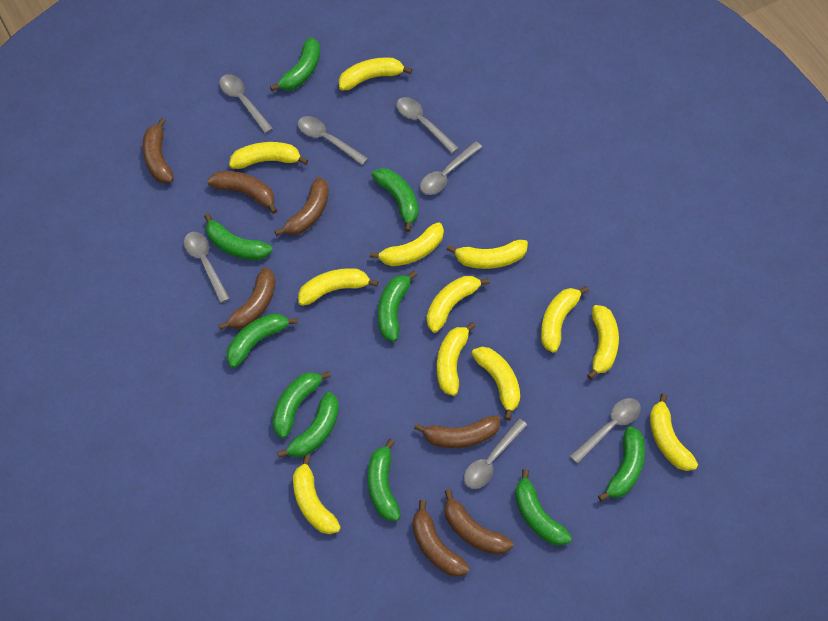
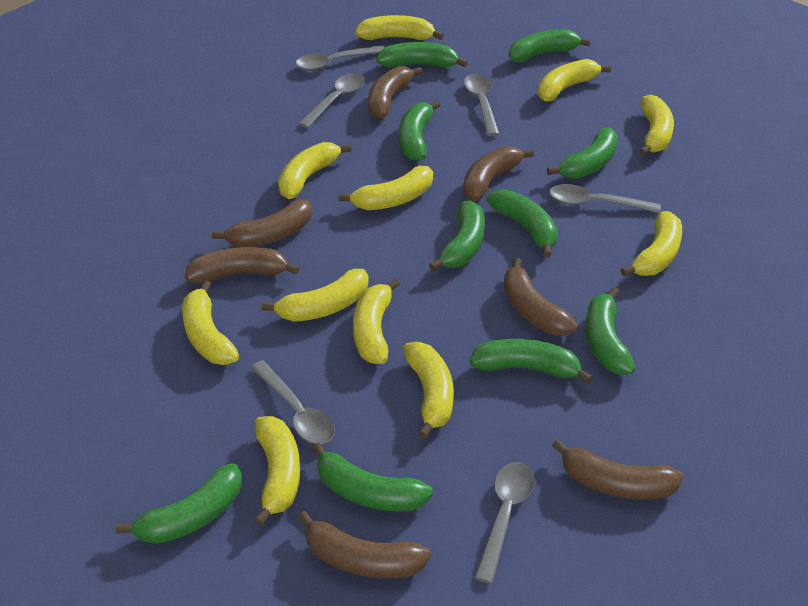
grey spoon: 7 -> 6
yellow banana: 12 -> 11

